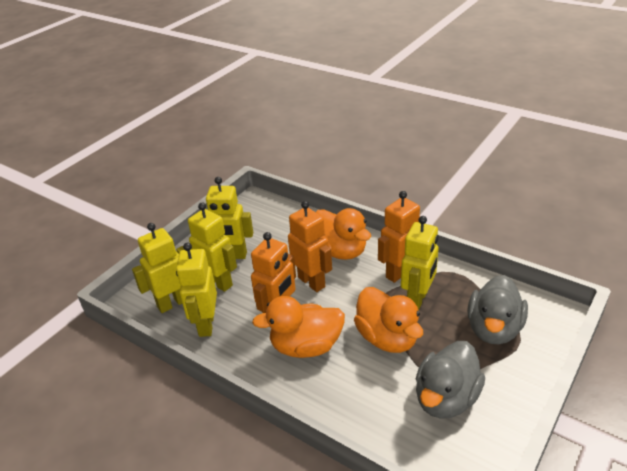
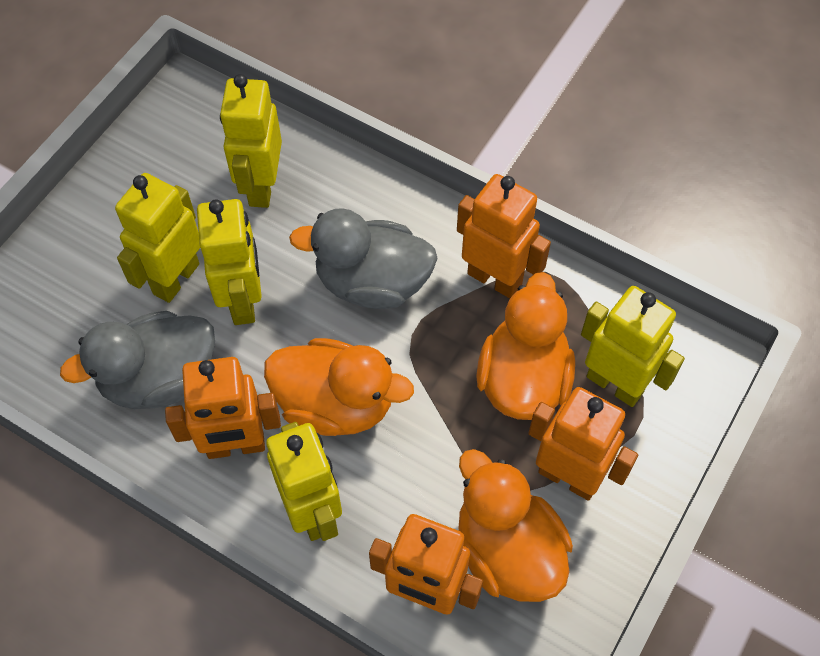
orange robot: 3 -> 4

